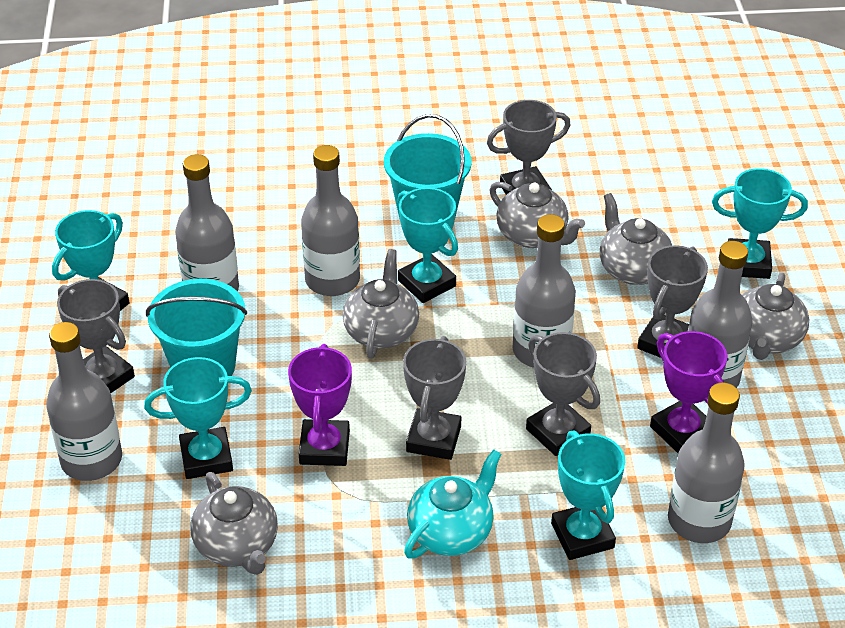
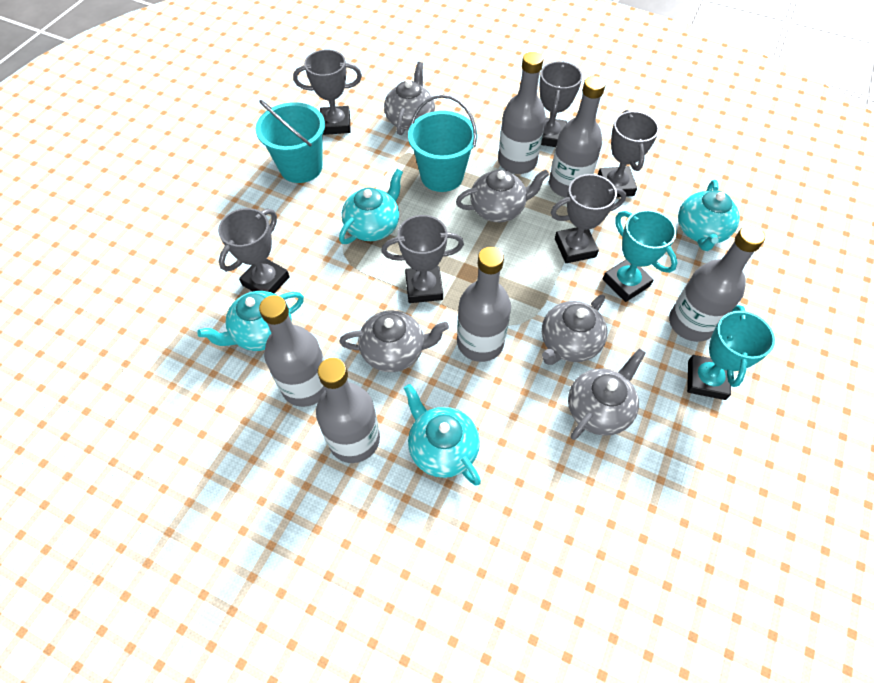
grey trophy: 5 -> 6
purple trophy: 2 -> 0
turquoise teapot: 1 -> 4
turquoise trophy: 5 -> 2

